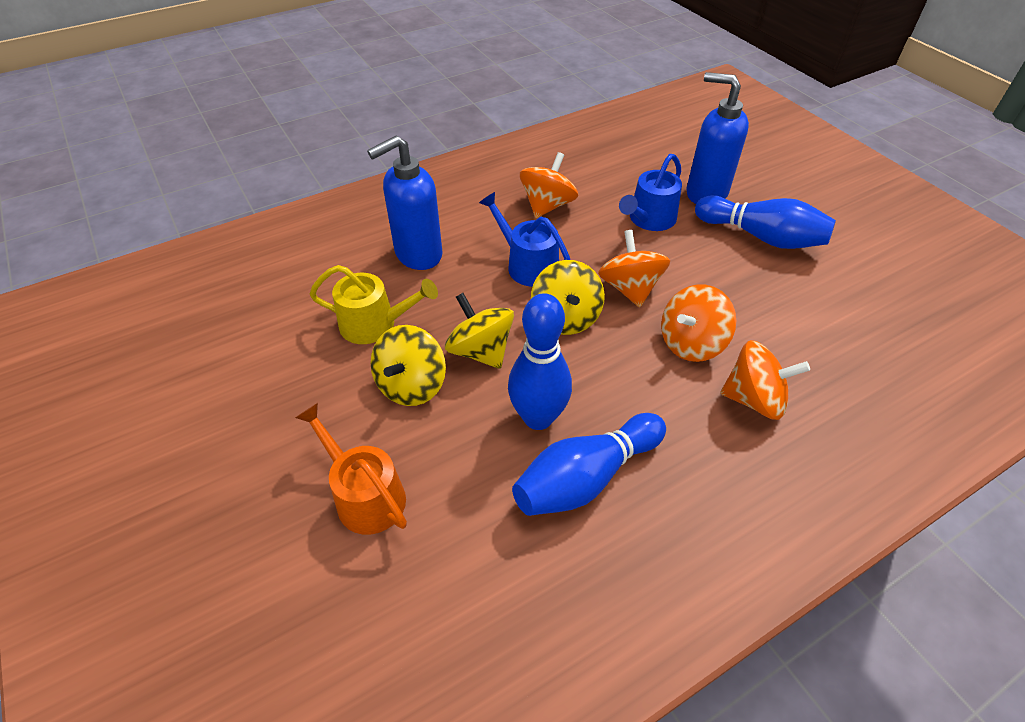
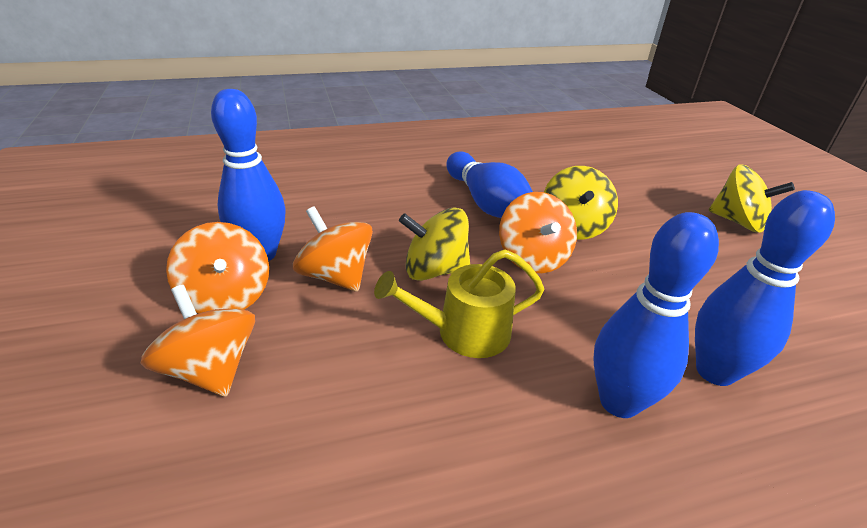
blue bowling pin: 3 -> 4
blue soap dispenser: 2 -> 0
blue watering can: 2 -> 0
orange watering can: 1 -> 0

